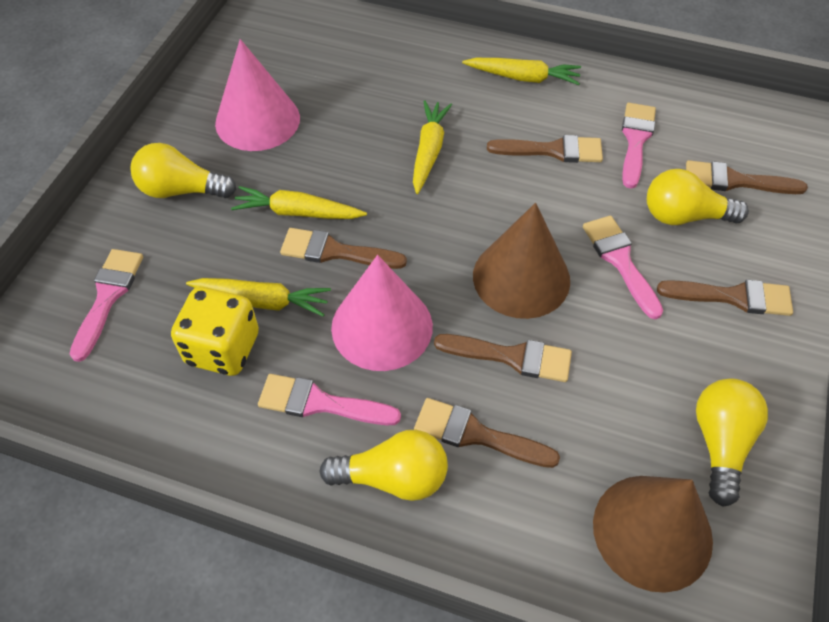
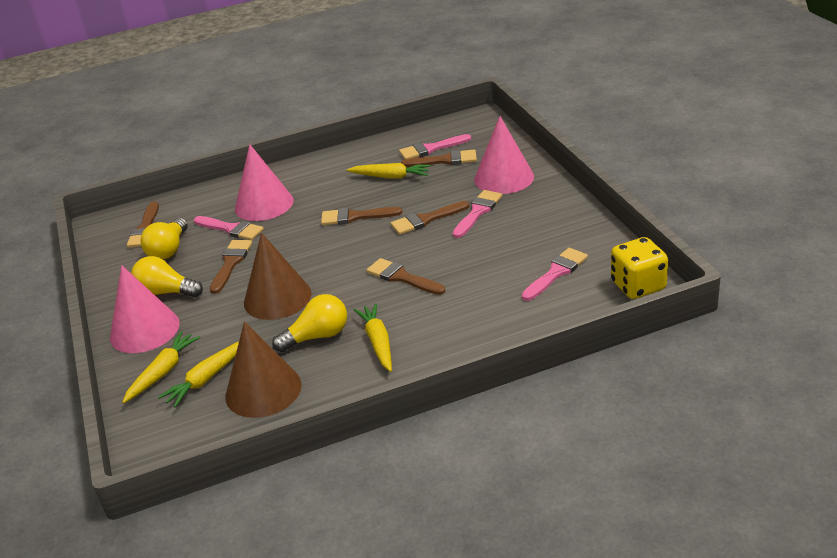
pink cone: 2 -> 3
yellow light bulb: 4 -> 3

